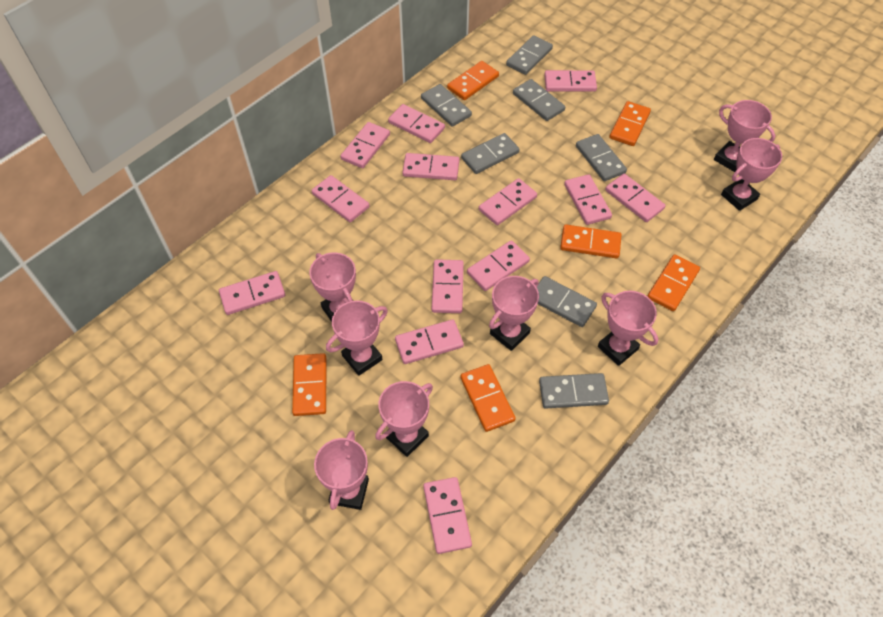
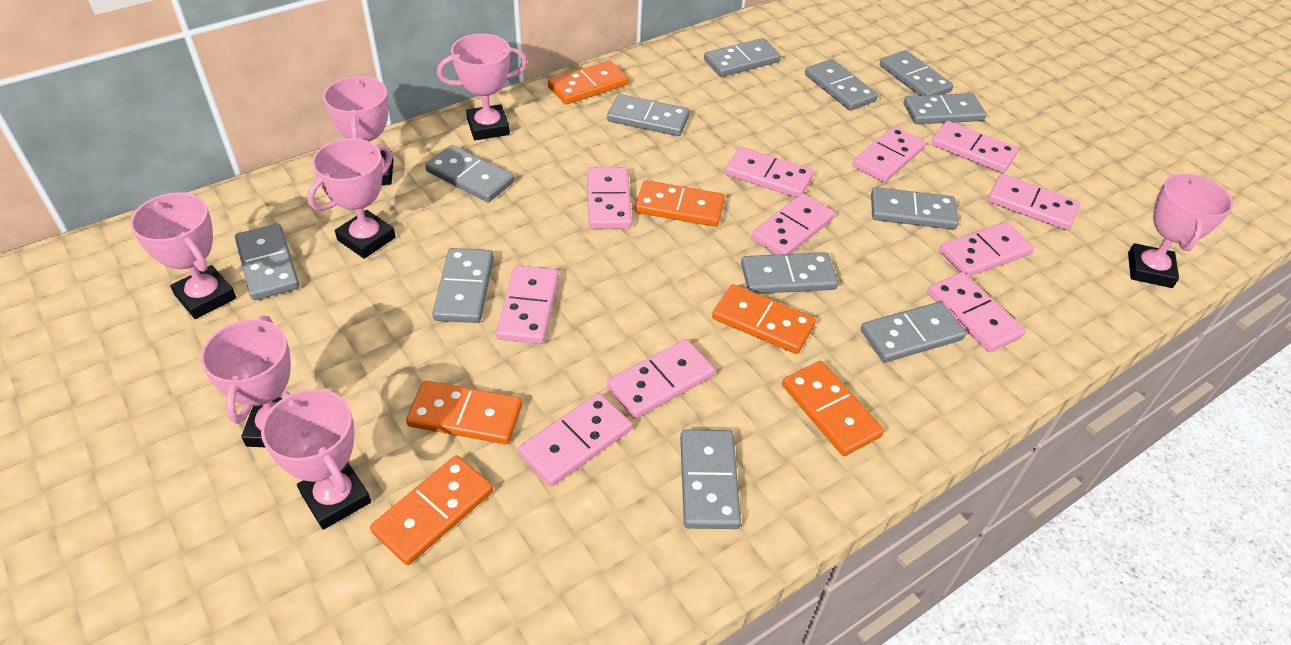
grey domino: 7 -> 12
pink domino: 13 -> 11
pink trophy: 8 -> 7

